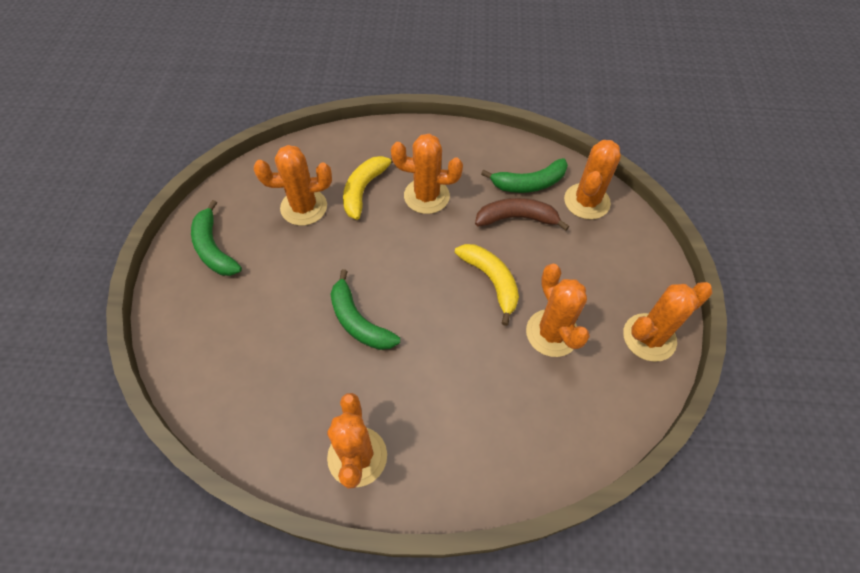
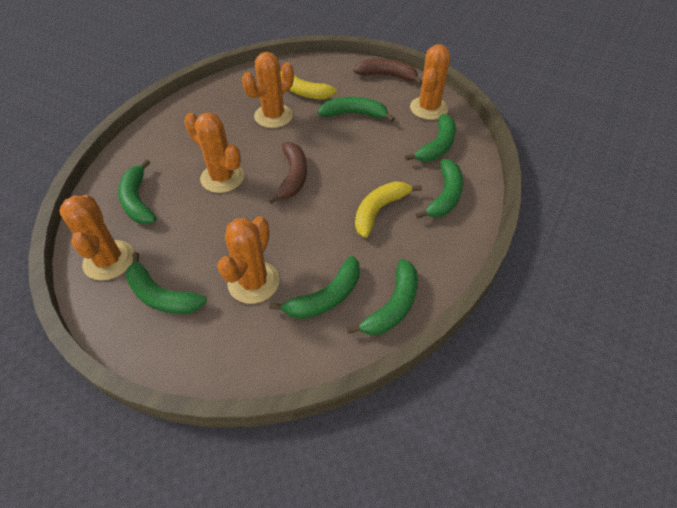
brown banana: 1 -> 2
green banana: 3 -> 7
orange cactus: 6 -> 5

